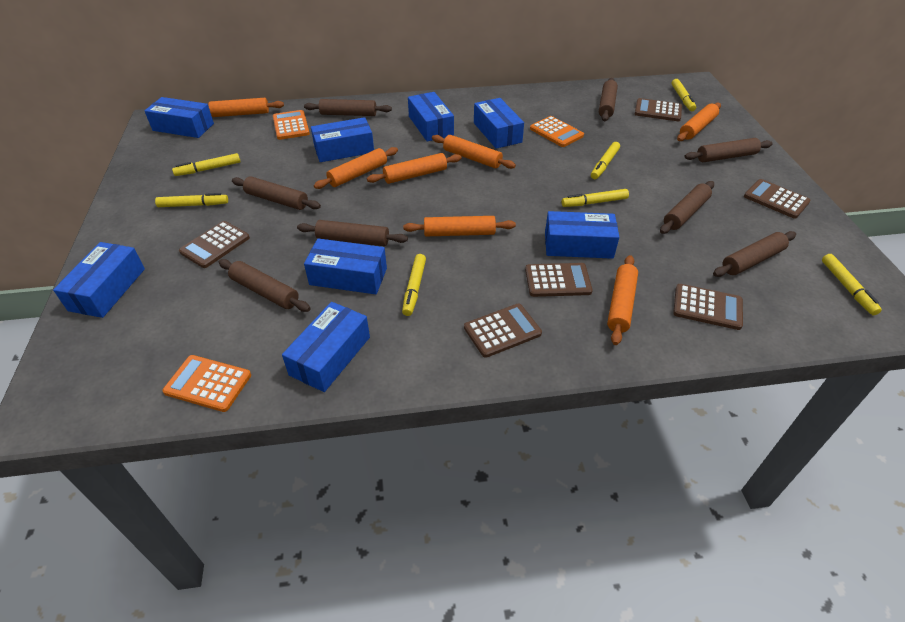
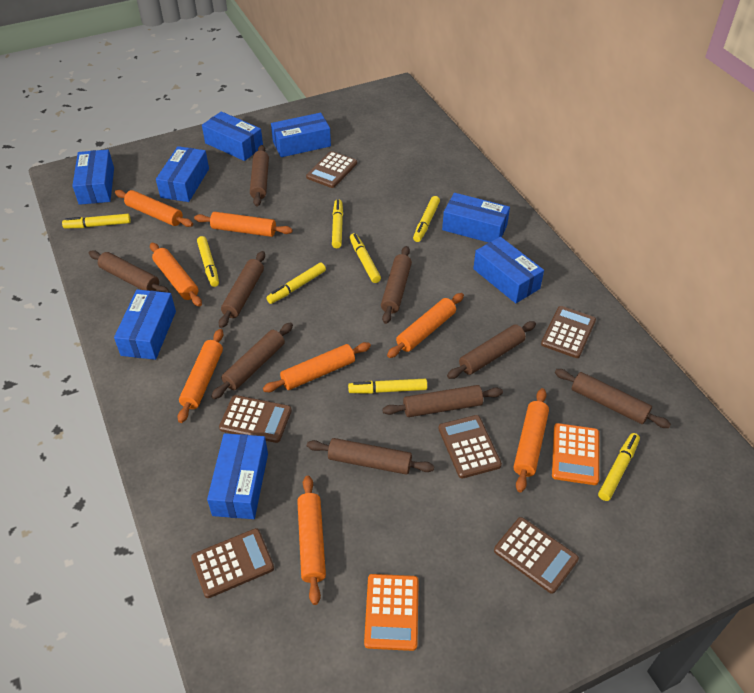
brown rolling pin: 8 -> 9
orange calculator: 3 -> 2
orange rolling pin: 7 -> 8
yellow marker: 7 -> 8

